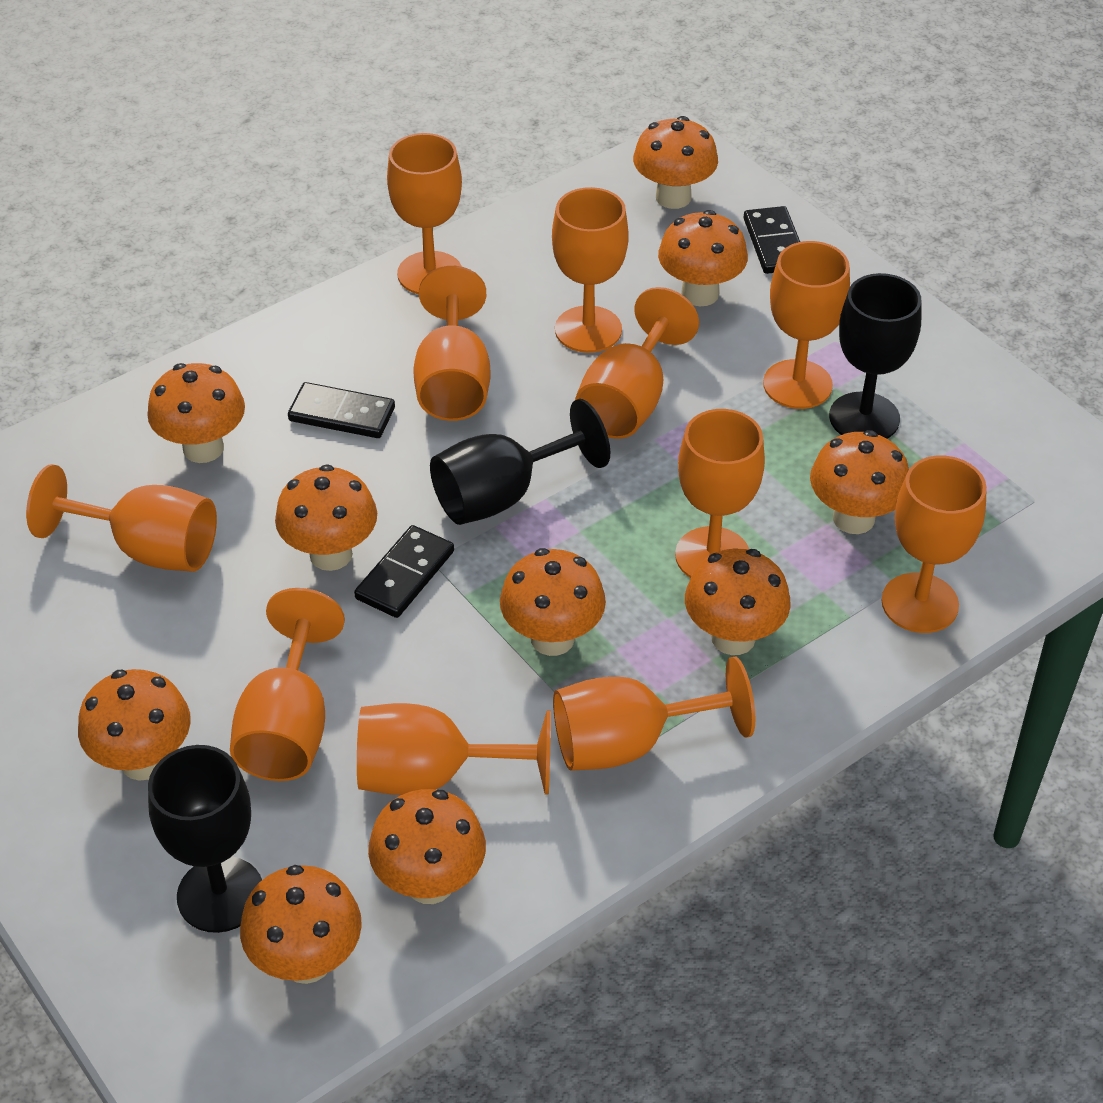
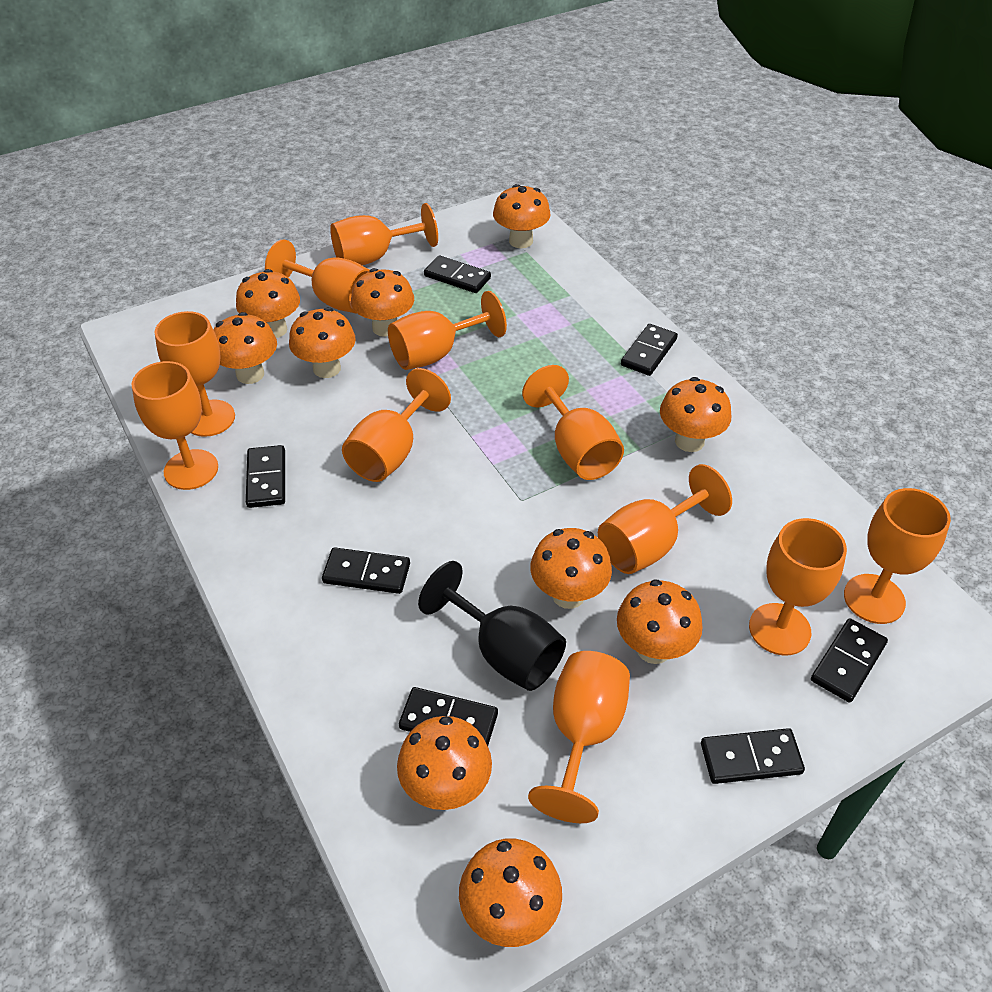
black domino: 3 -> 7
black goblet: 3 -> 1

